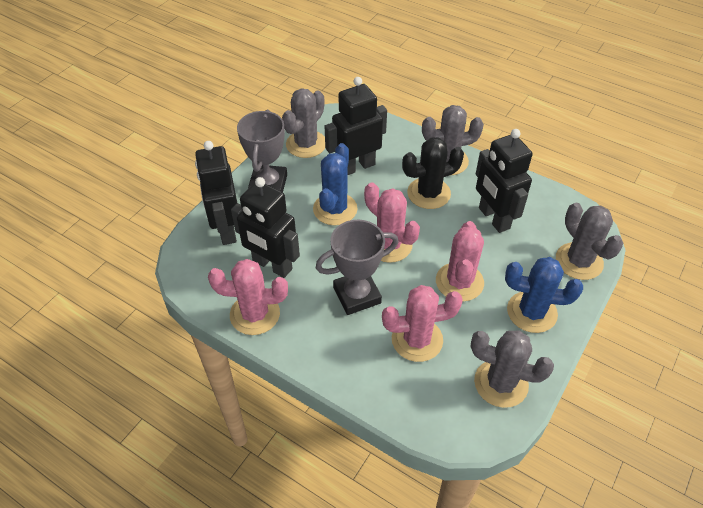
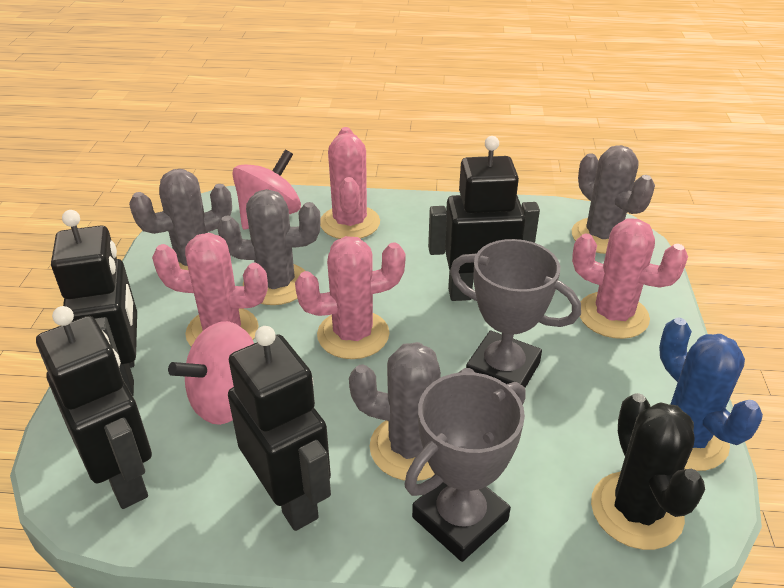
blue cactus: 2 -> 1
pink spinning top: 0 -> 2

